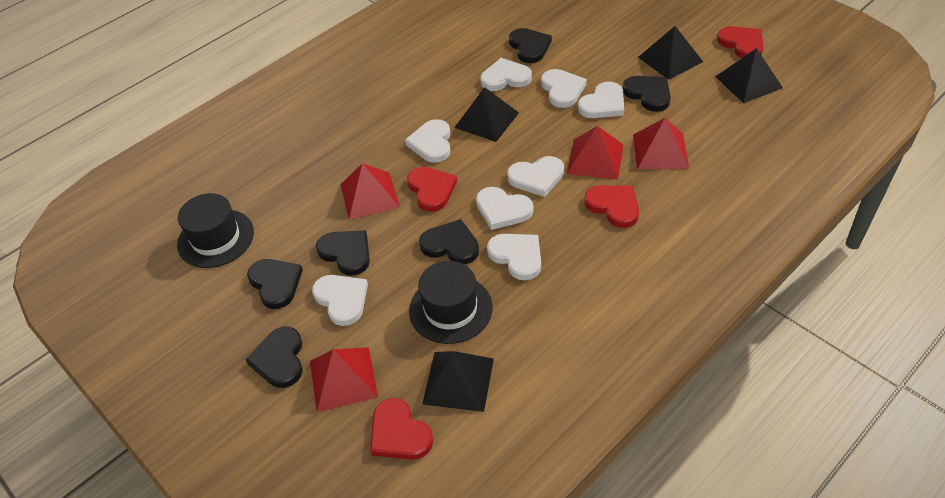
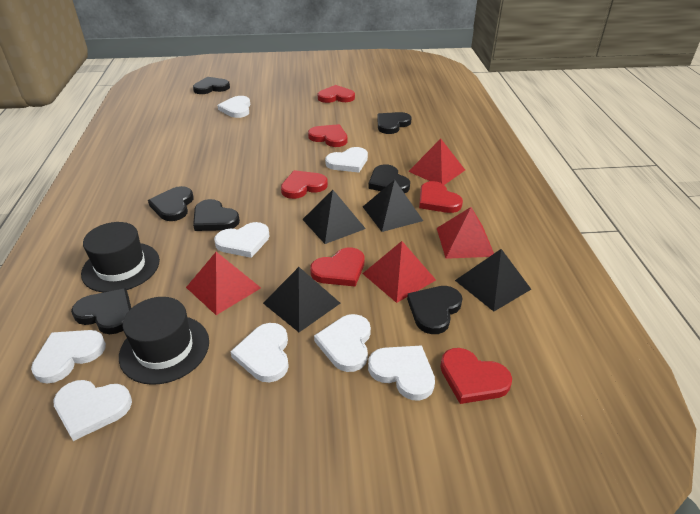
black heart: 6 -> 7
red heart: 4 -> 6

